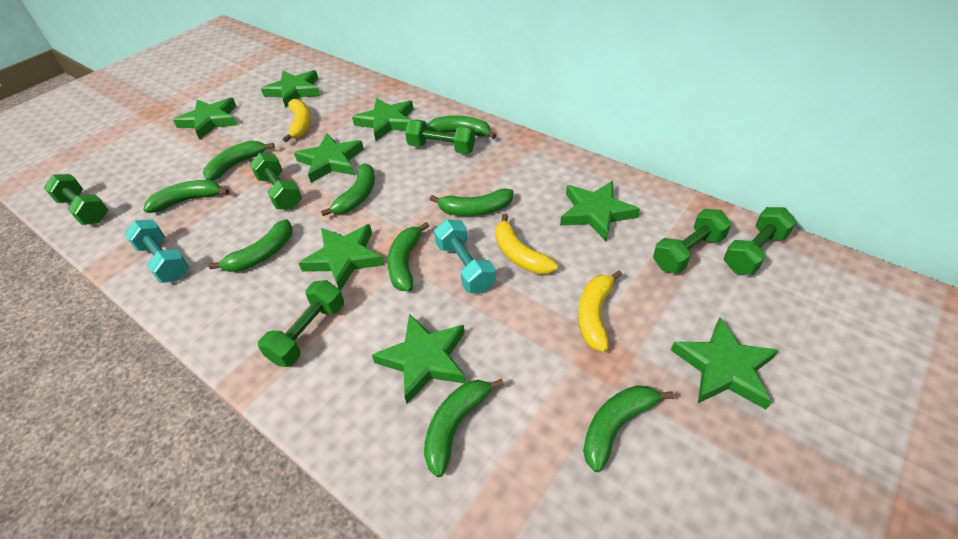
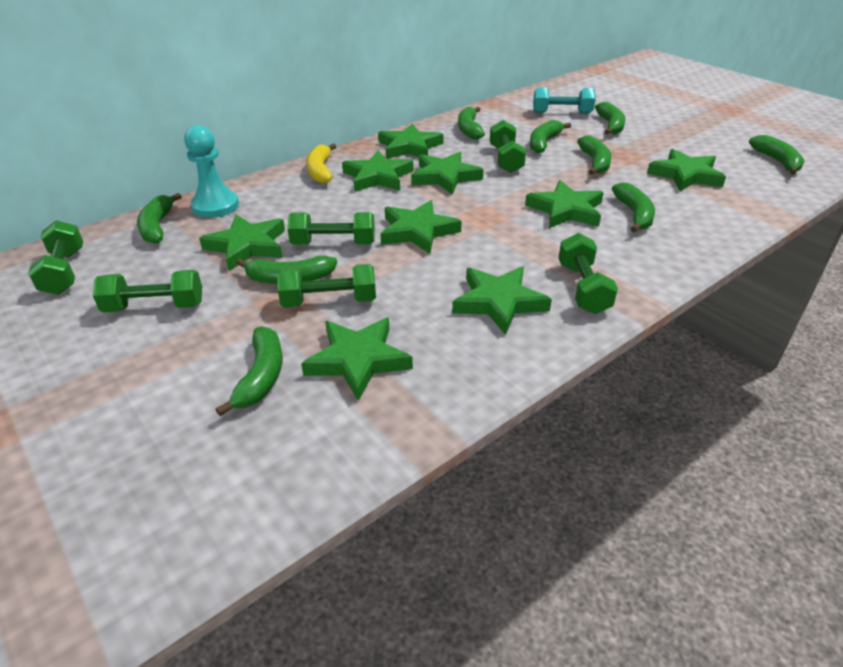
green star: 8 -> 9
turquoise dumbbell: 2 -> 1
turquoise pawn: 0 -> 1
yellow banana: 3 -> 1

